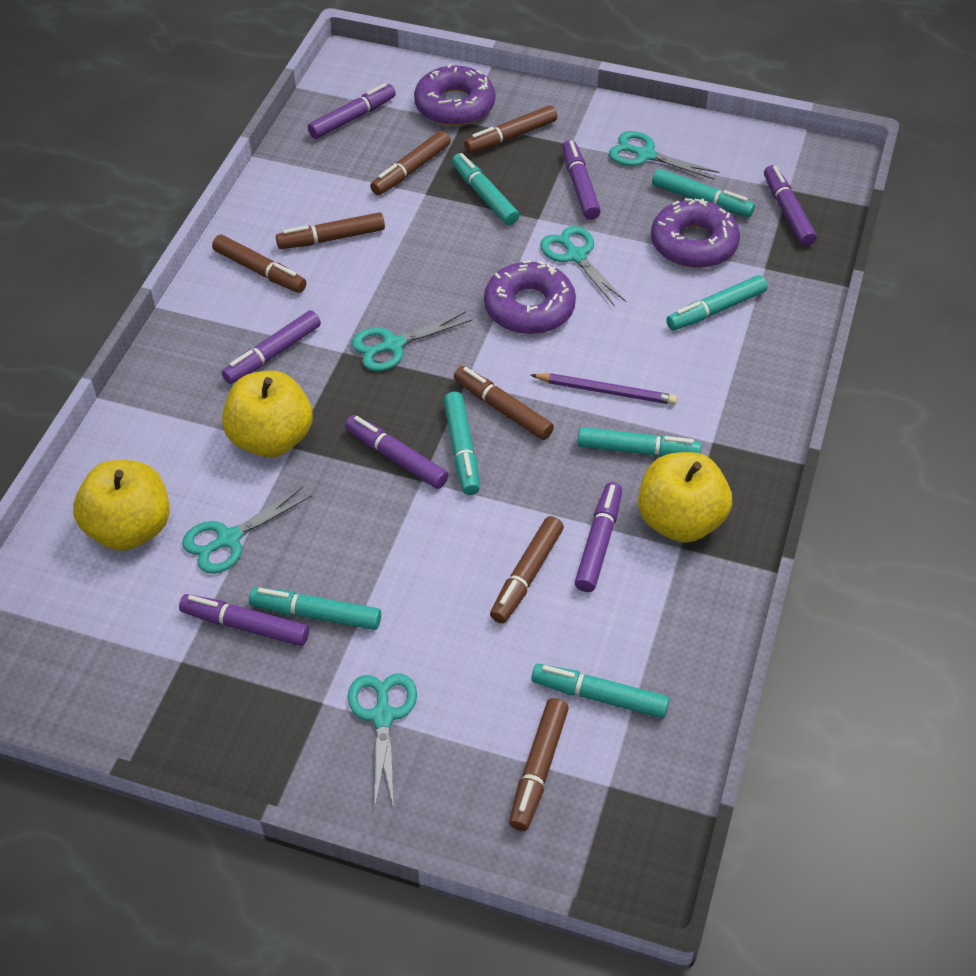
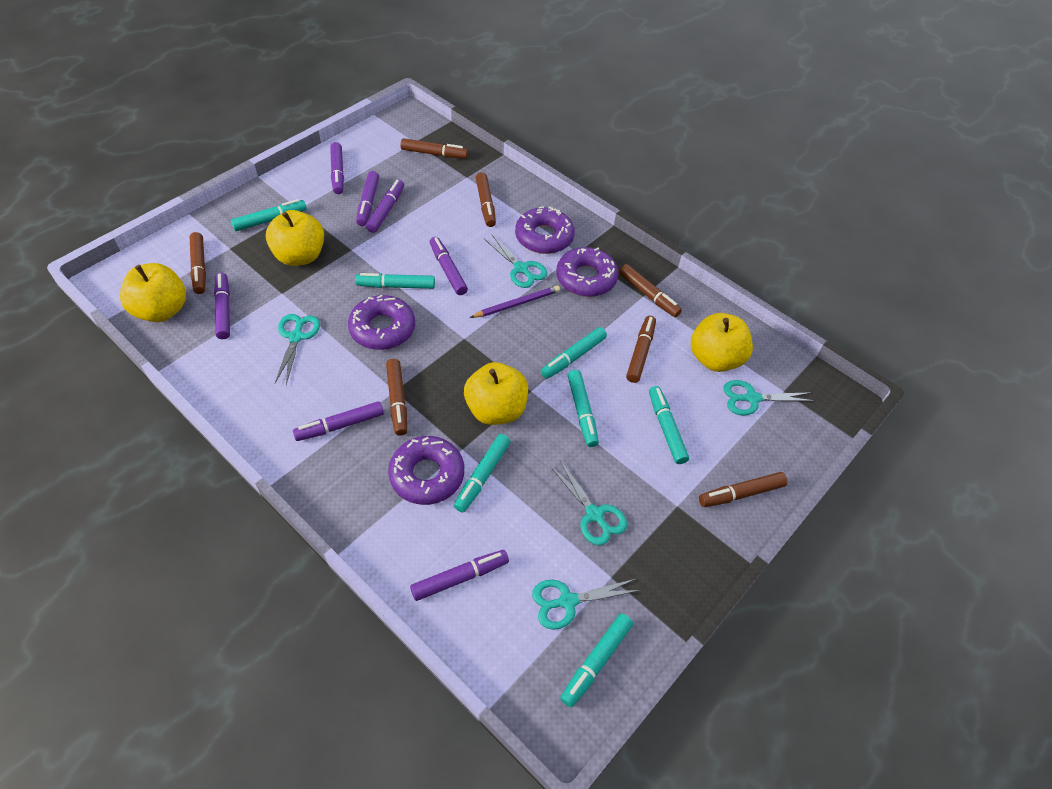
purple donut: 3 -> 4
yellow apple: 3 -> 4

